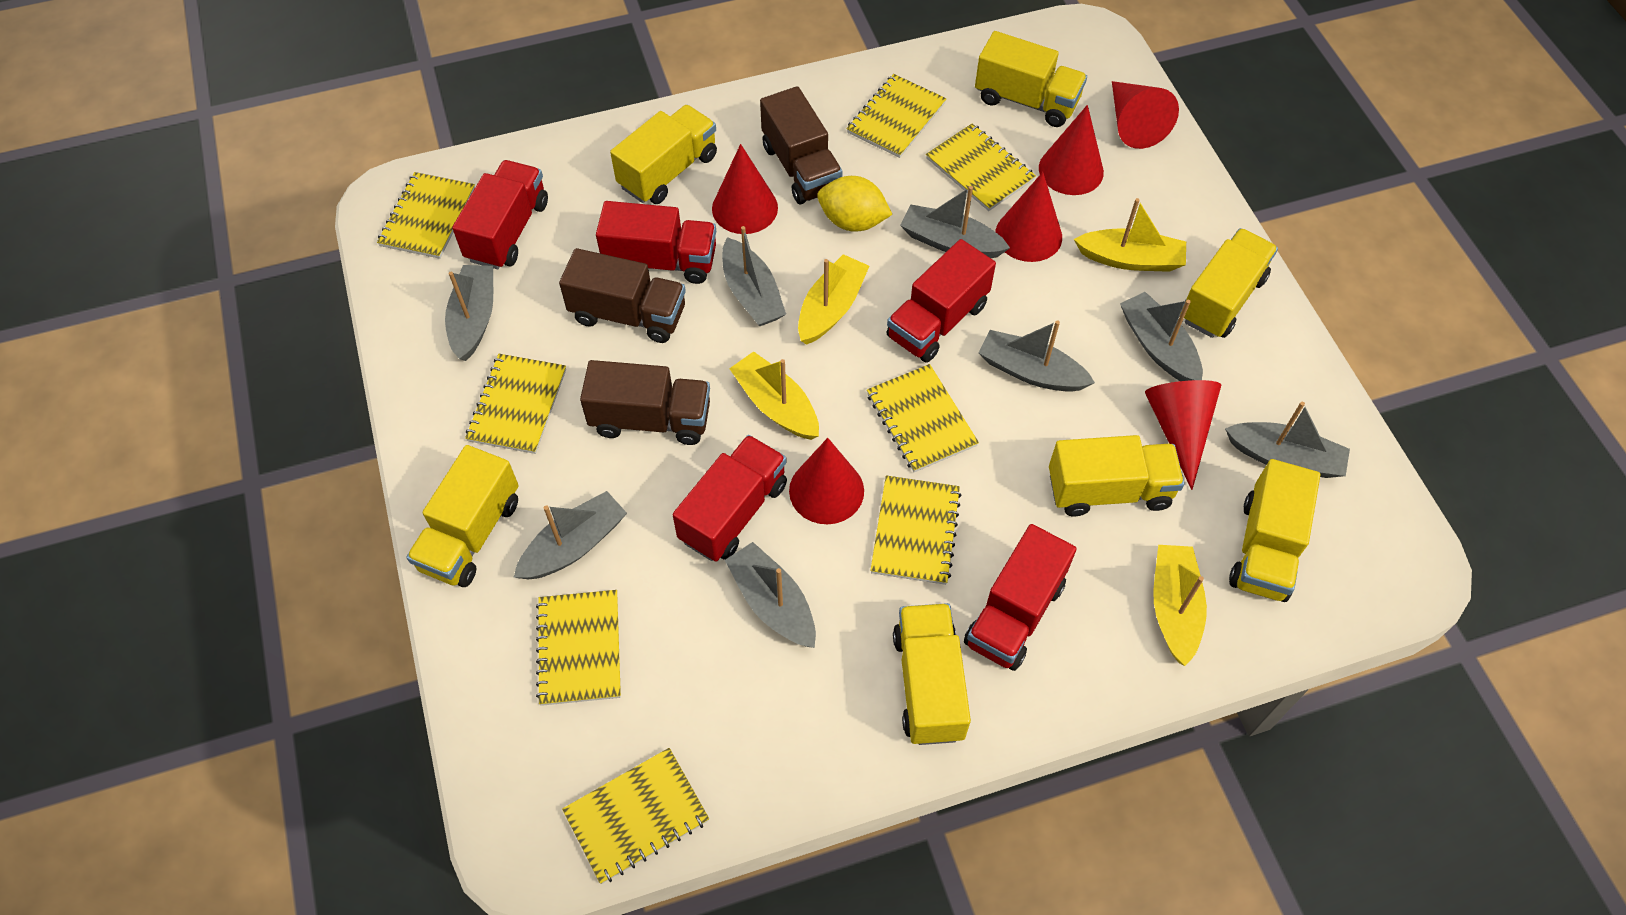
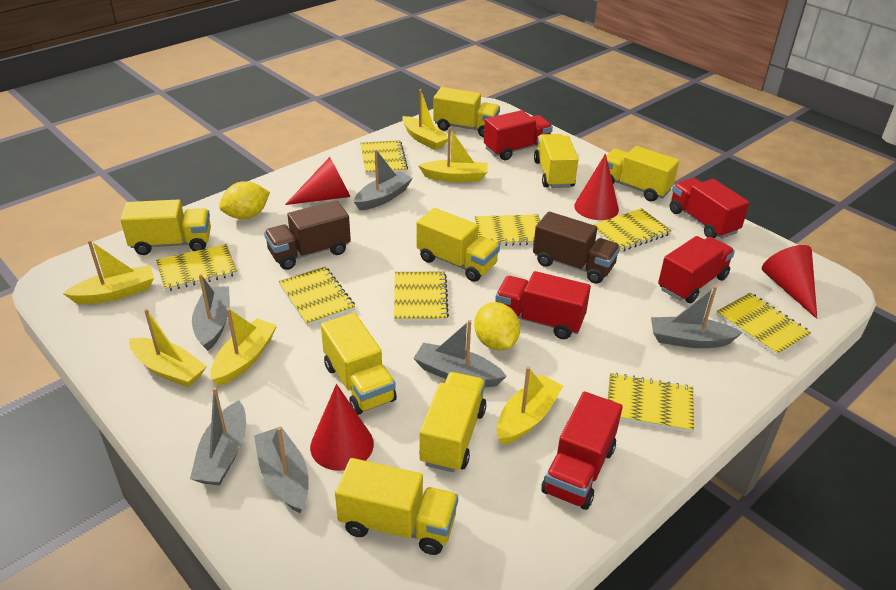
brown truck: 3 -> 2
grey boat: 8 -> 6
red cone: 6 -> 4
yellow boat: 4 -> 6
yellow lemon: 1 -> 2
yellow truck: 7 -> 8

